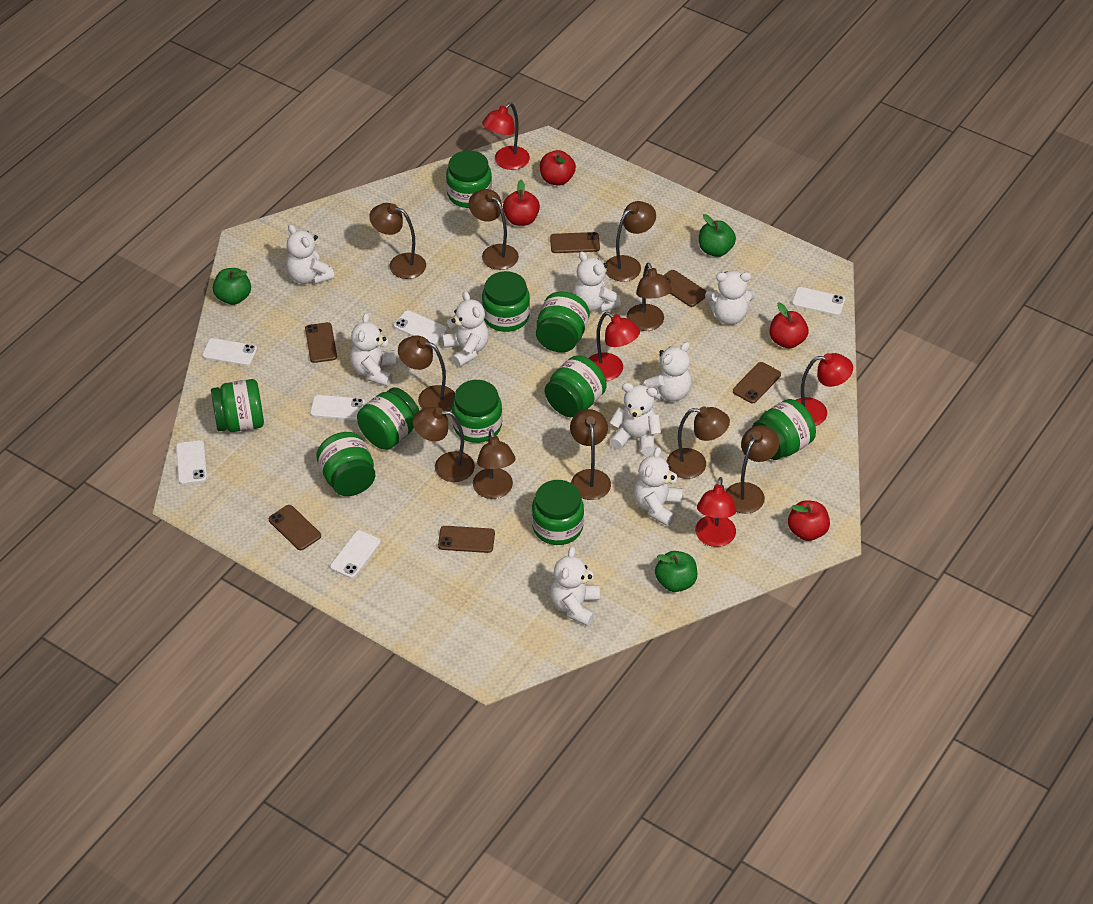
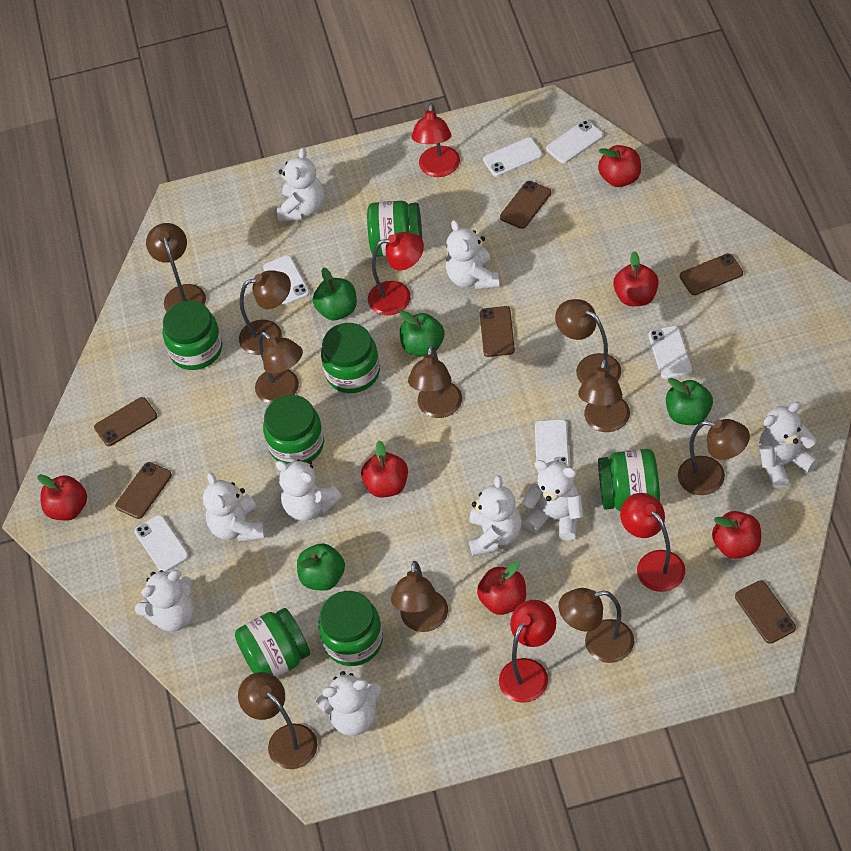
green apple: 3 -> 4
green jar: 10 -> 7
red apple: 4 -> 6

